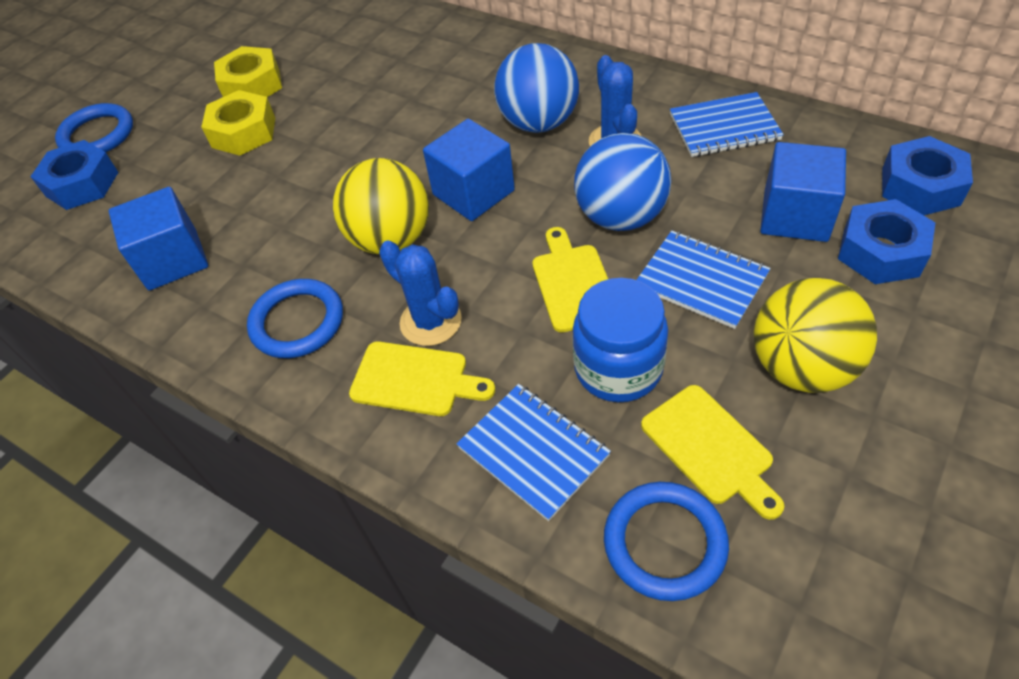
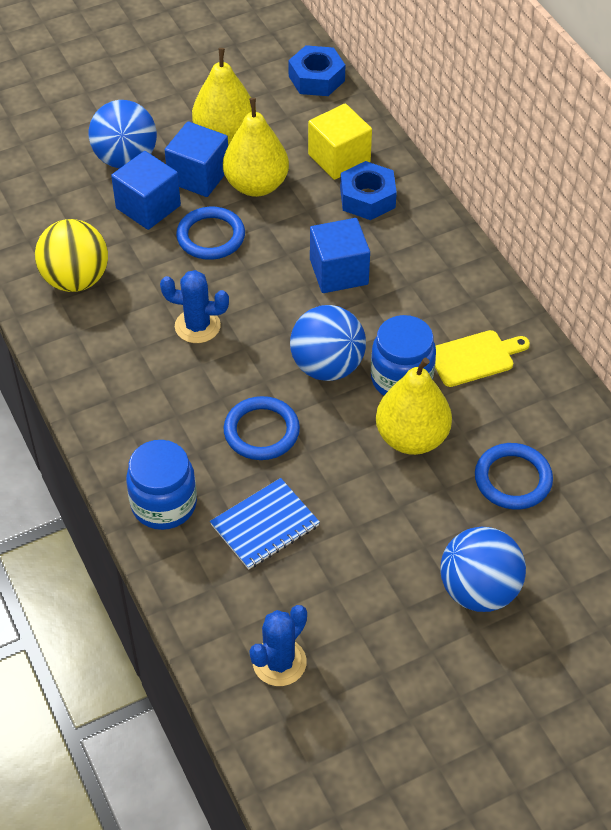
blue ball: 2 -> 3
blue jar: 1 -> 2
blue notebook: 3 -> 1
blue nut: 3 -> 2
yellow ball: 2 -> 1
yellow cube: 0 -> 1
yellow cutting board: 3 -> 1
yellow nut: 2 -> 0
yellow pear: 0 -> 3

